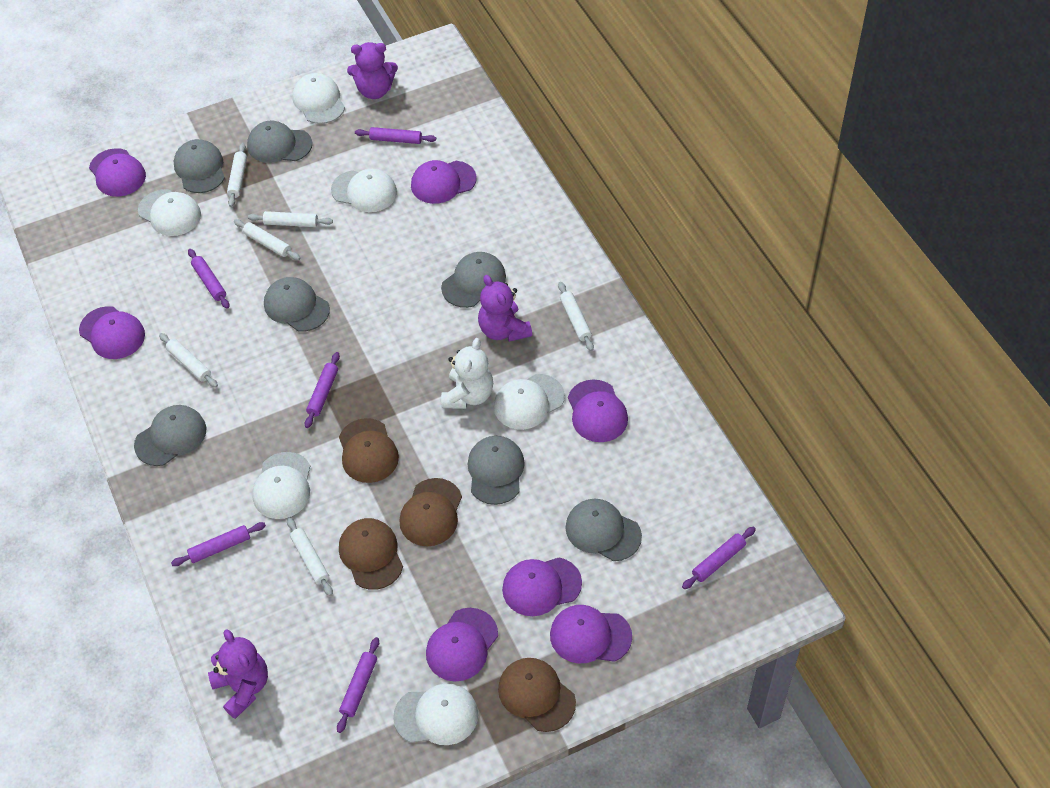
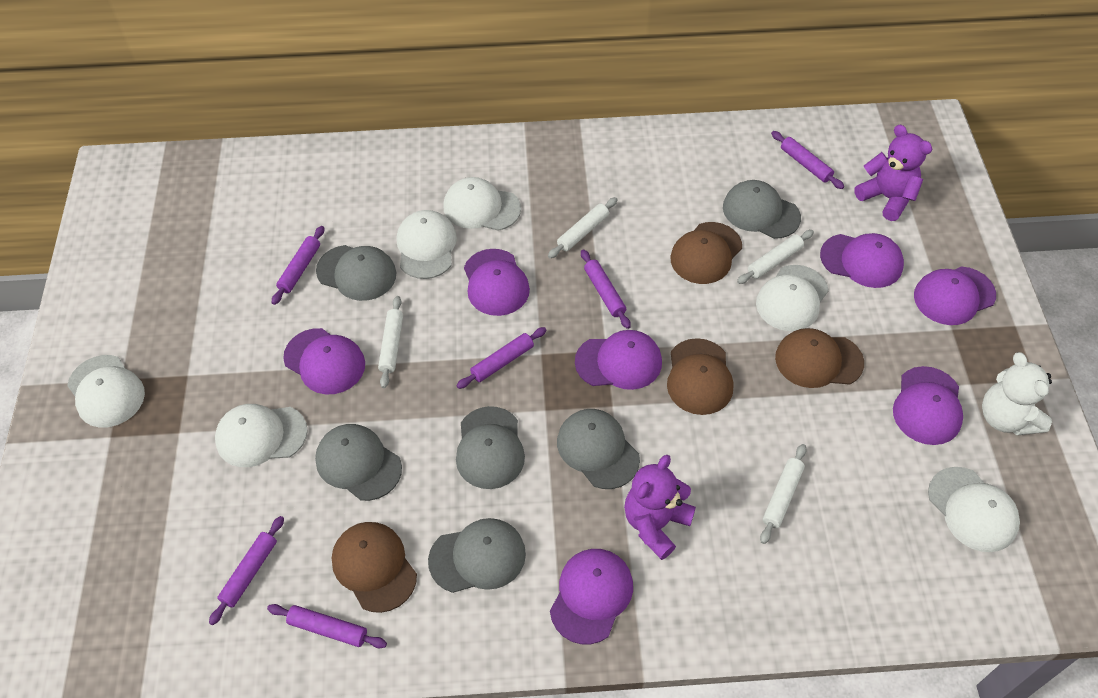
grey cap: 7 -> 6
purple teddy bear: 3 -> 2
white rolling pin: 6 -> 4

